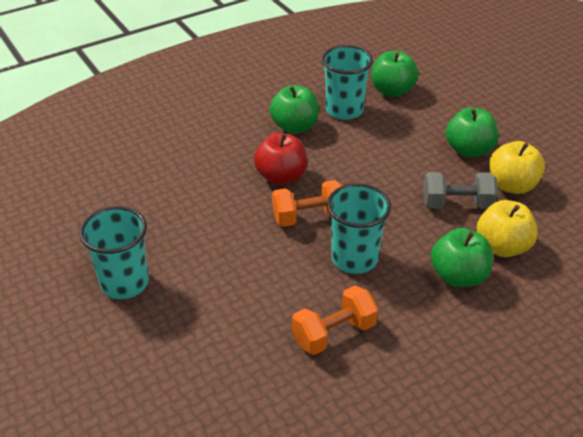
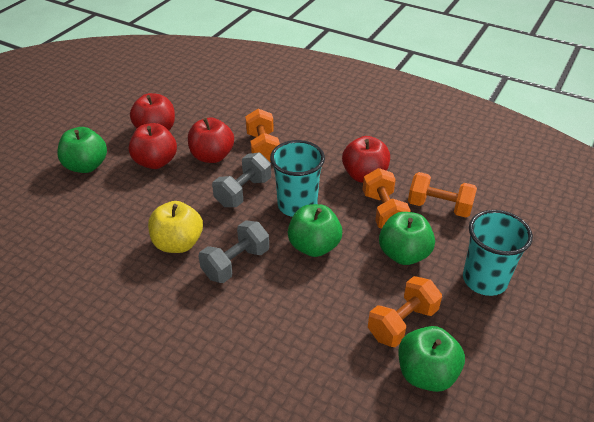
grey dumbbell: 1 -> 2
orange dumbbell: 2 -> 4
red apple: 1 -> 4
turquoise cup: 3 -> 2
yellow apple: 2 -> 1

